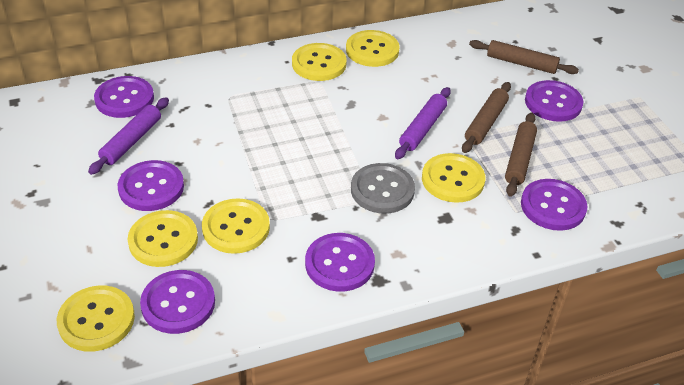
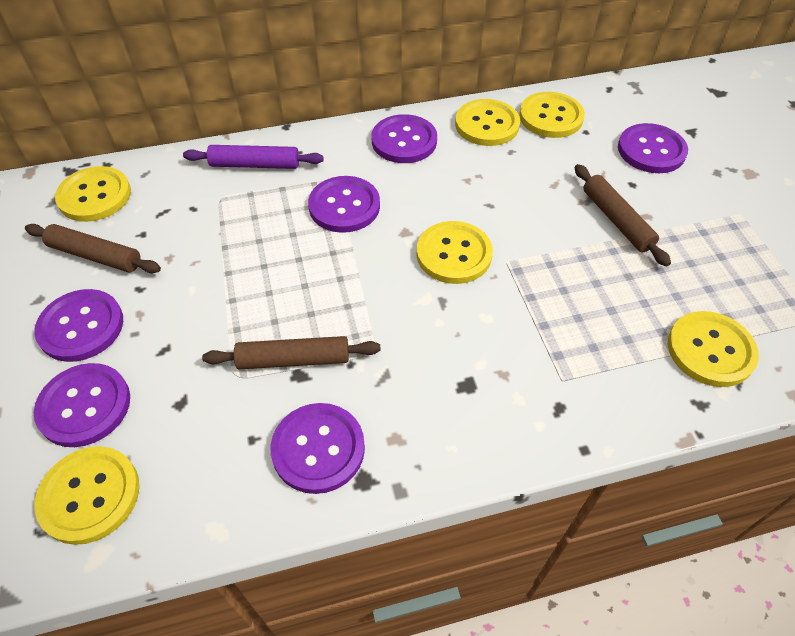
grey button: 1 -> 0
purple rolling pin: 2 -> 1

